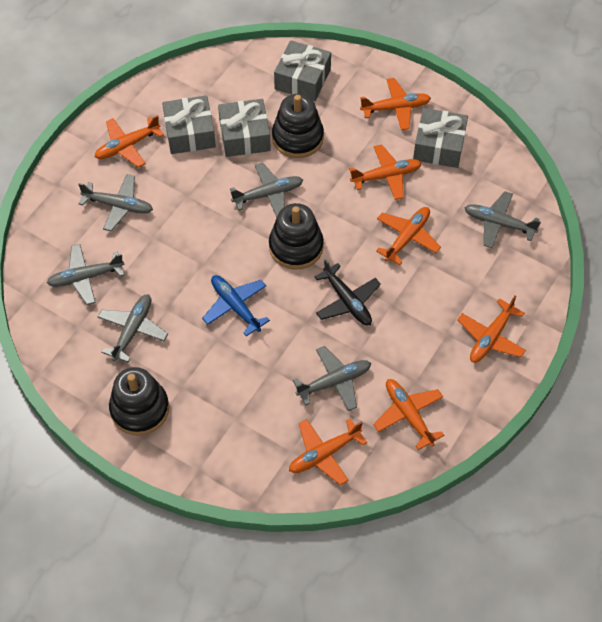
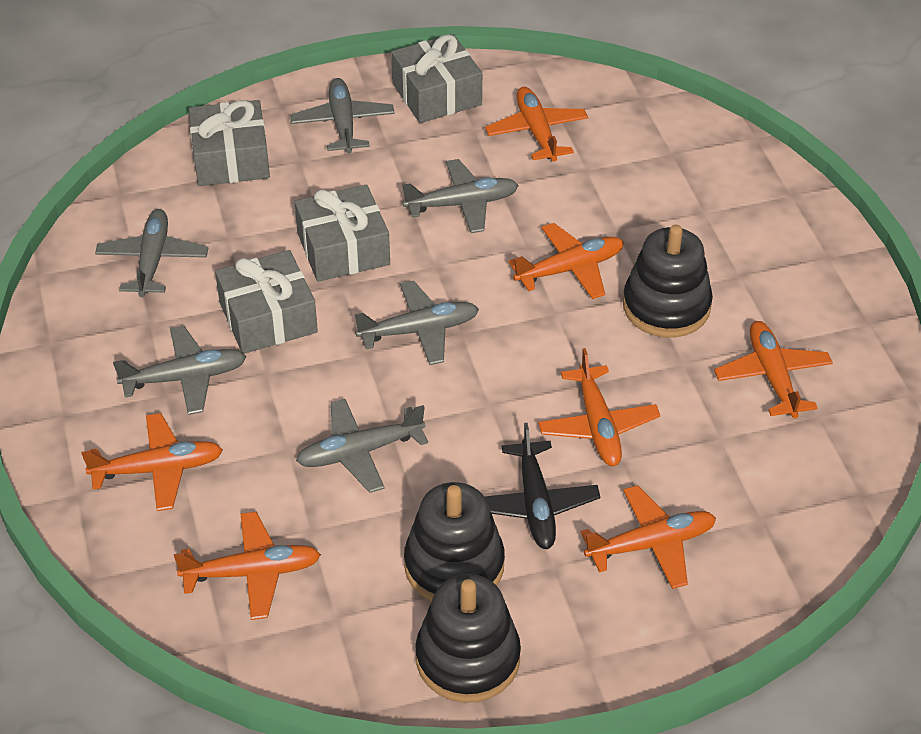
blue plane: 1 -> 0

